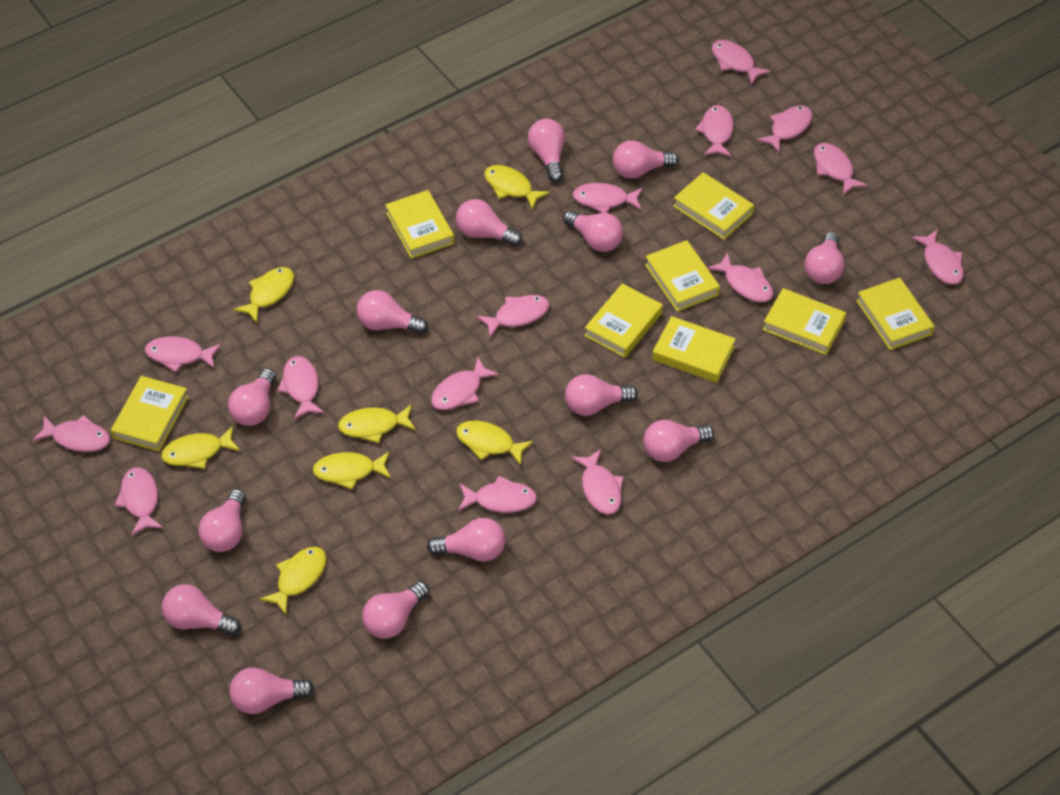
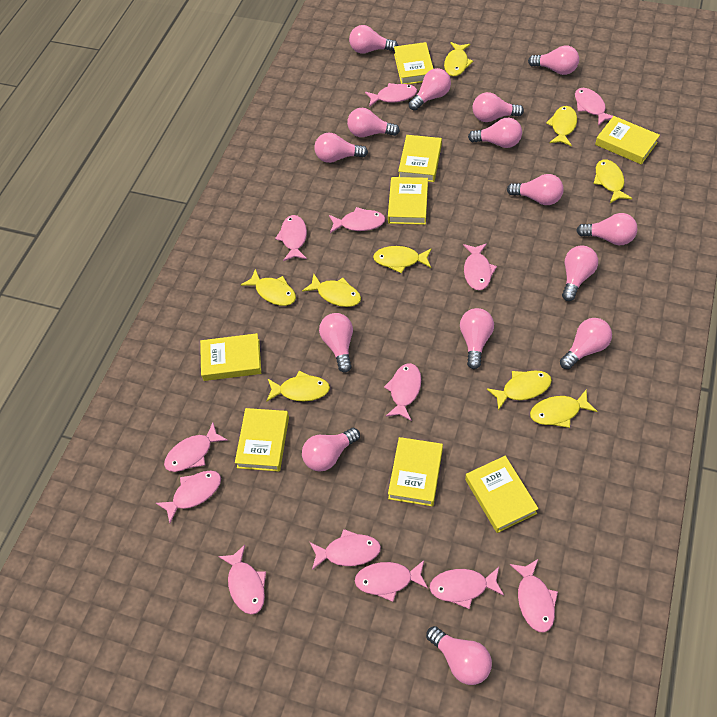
pink fish: 15 -> 13
pink light bulb: 14 -> 15
yellow fish: 7 -> 9

